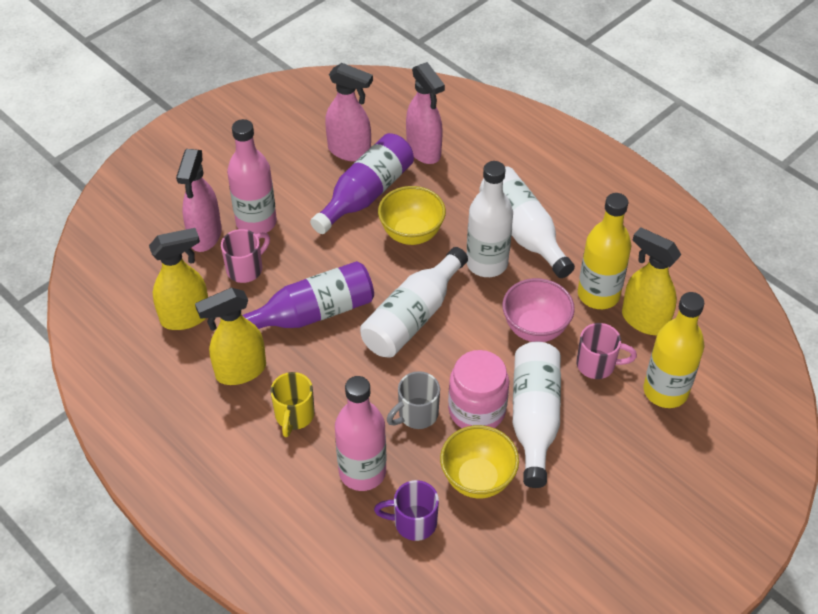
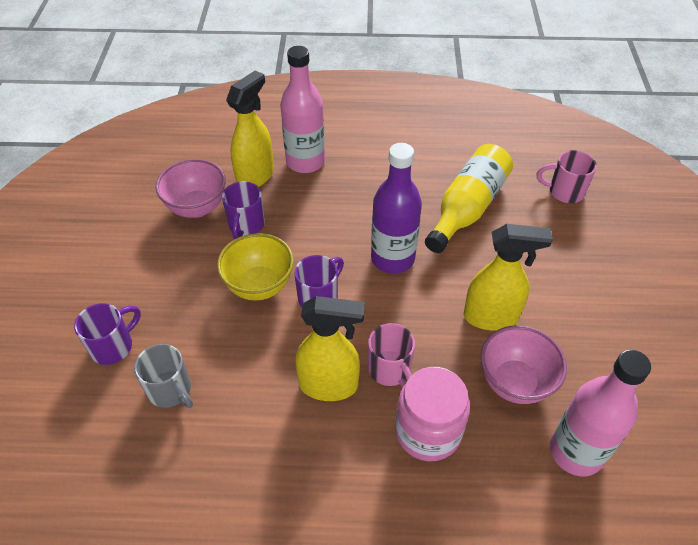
pink bowl: 1 -> 2
pink spray bottle: 3 -> 0
purple bottle: 2 -> 1
purple mug: 1 -> 3
white bottle: 4 -> 0
yellow bottle: 2 -> 1
yellow bowl: 2 -> 1
yellow mug: 1 -> 0

